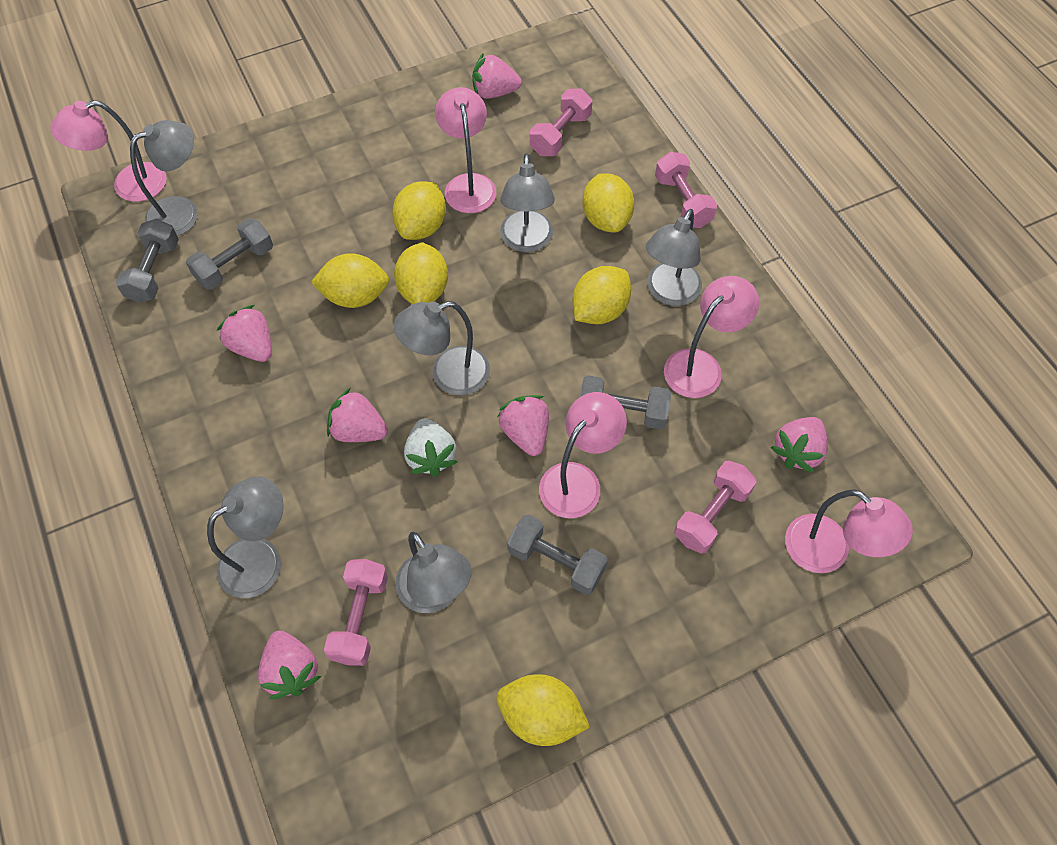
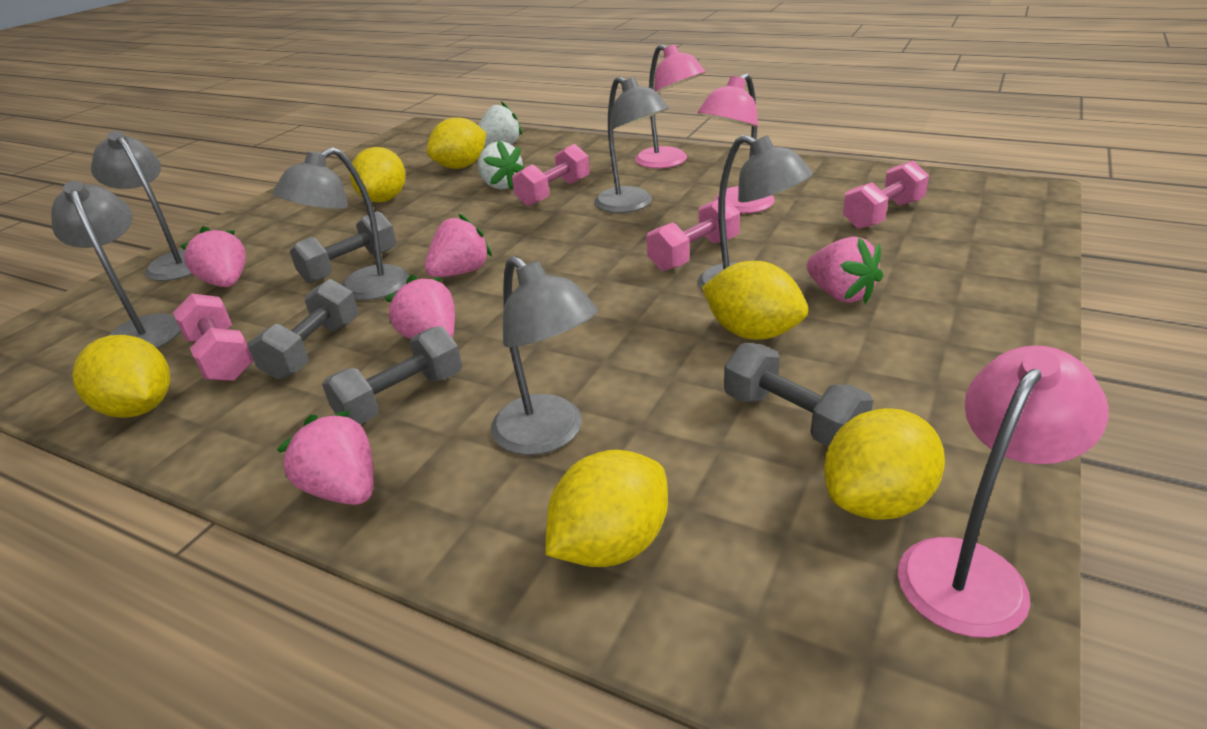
pink lamp: 5 -> 3
pink strawberry: 6 -> 5
white strawberry: 1 -> 2

